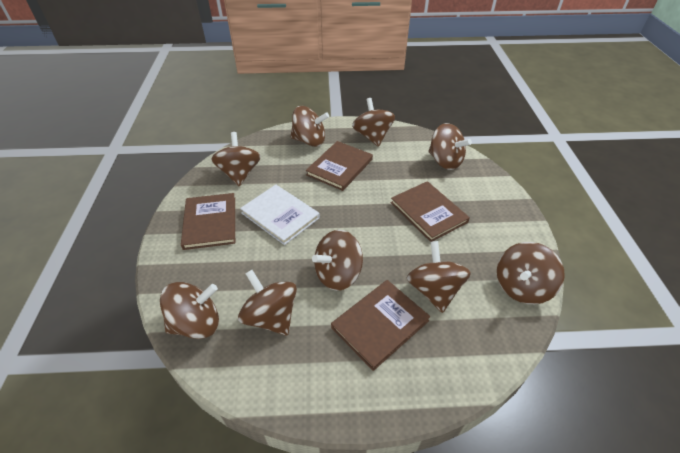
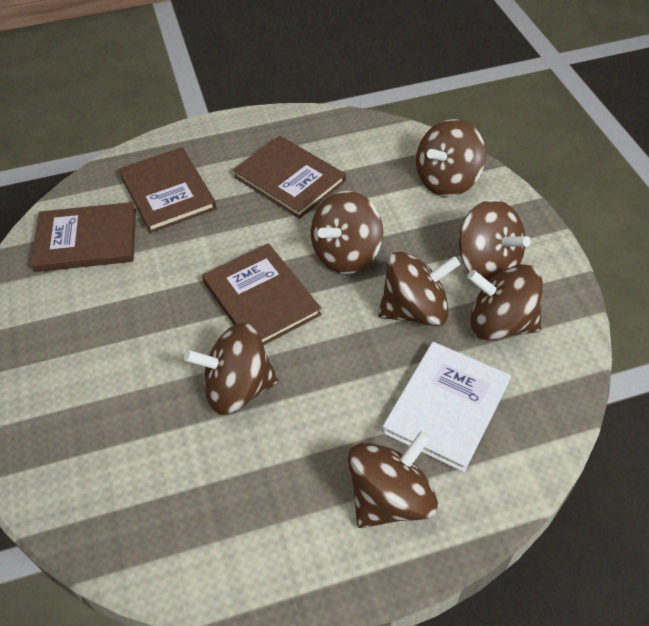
brown spinning top: 9 -> 7

